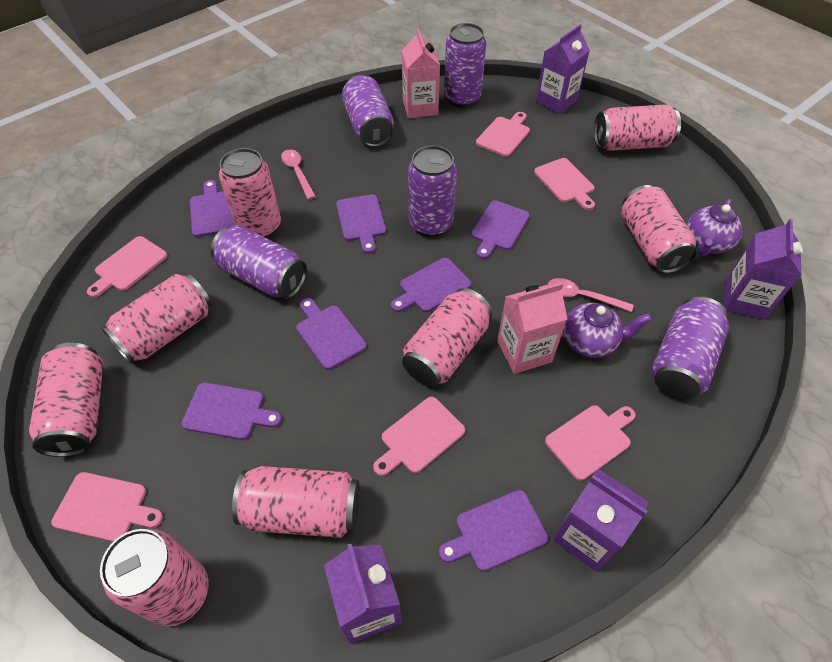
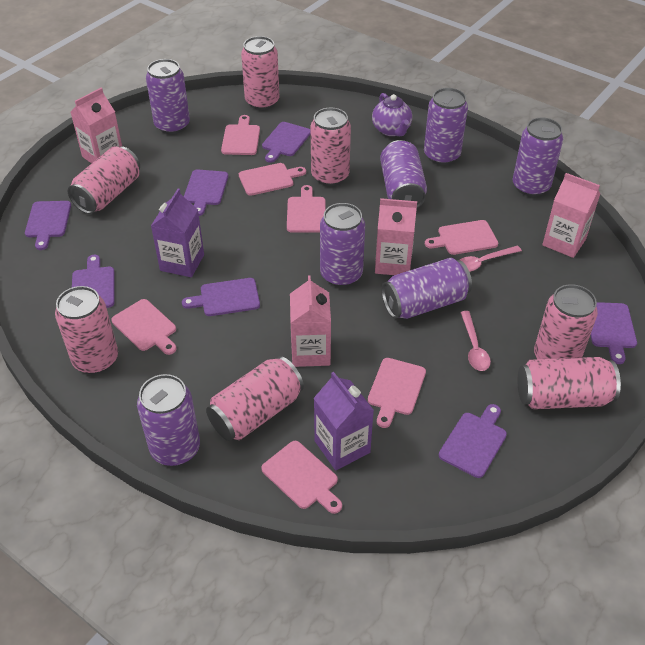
pink can: 8 -> 7
pink carton: 2 -> 4
pink cutting board: 6 -> 7
purple can: 5 -> 7
purple carton: 4 -> 2
purple teapot: 2 -> 1

